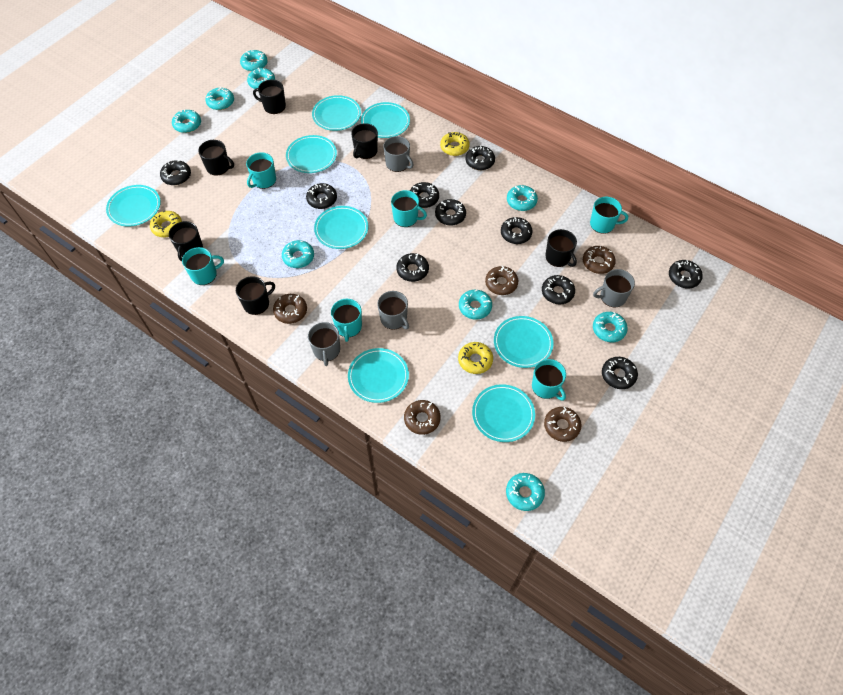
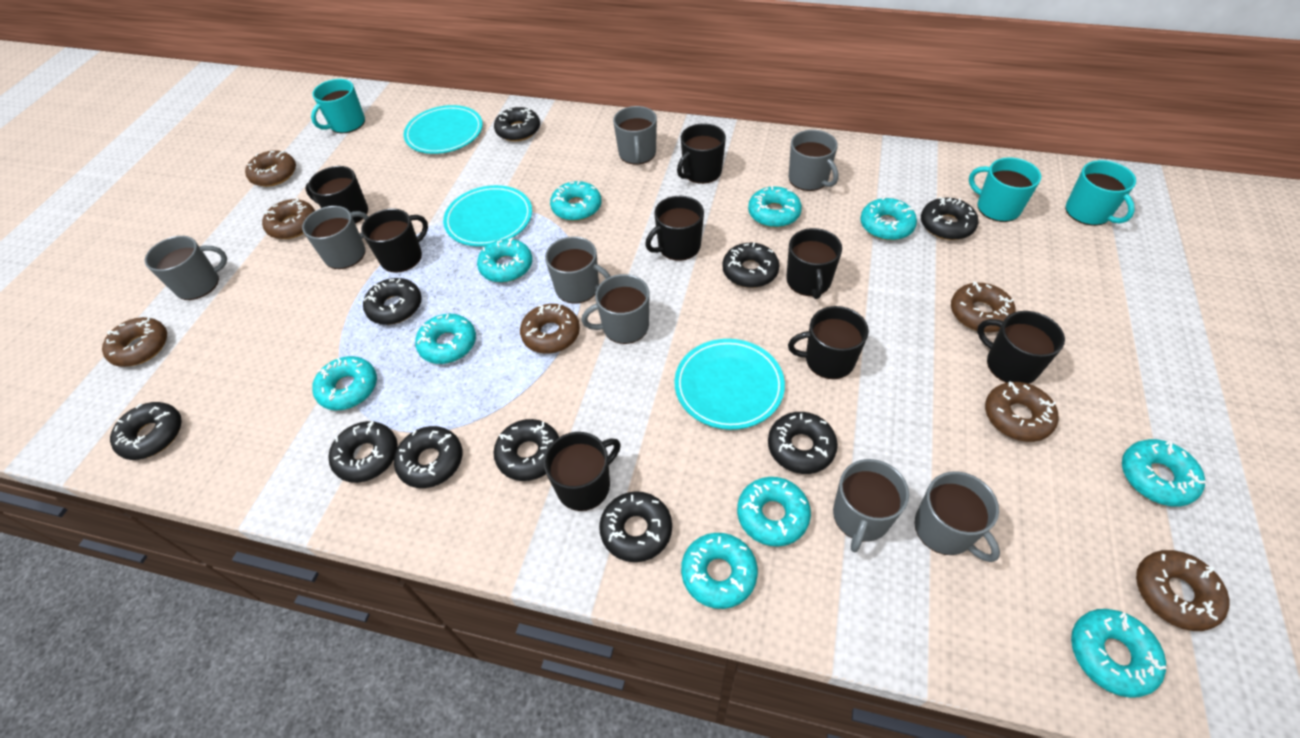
black mug: 6 -> 8
brown donut: 5 -> 7
grey mug: 4 -> 8
turquoise donut: 9 -> 10
turquoise mug: 6 -> 3
turquoise plate: 8 -> 3
yellow donut: 3 -> 0

